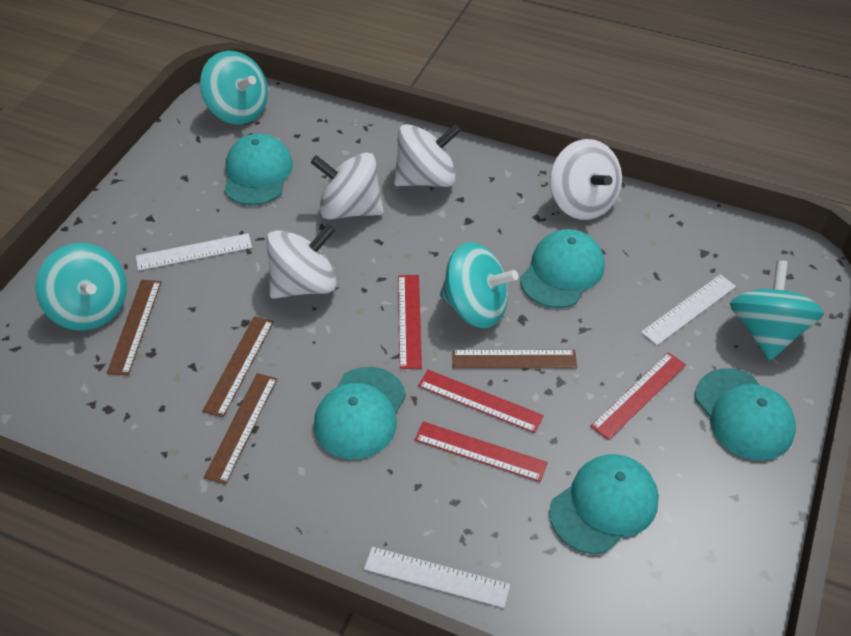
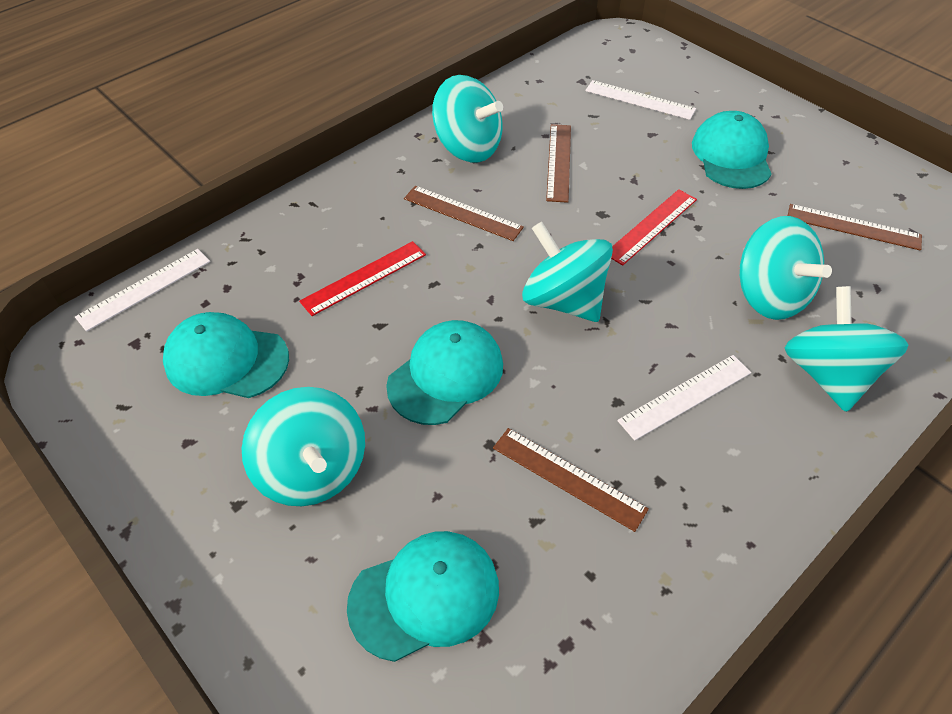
red ruler: 4 -> 2
turquoise cap: 5 -> 4
turquoise spinning top: 4 -> 5
white spinning top: 4 -> 0

